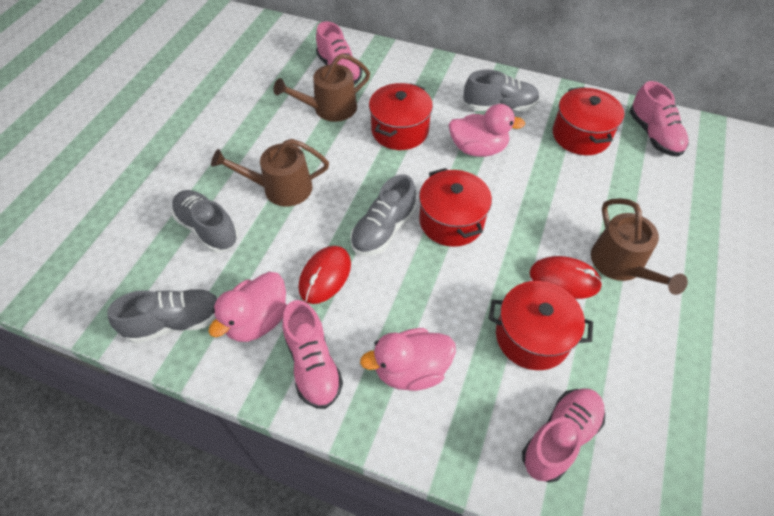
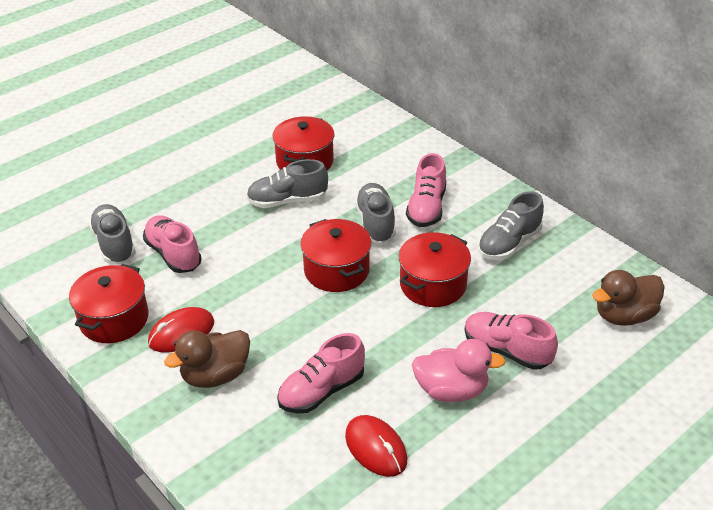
brown duck: 0 -> 2
brown watering can: 3 -> 0
pink duck: 3 -> 1

